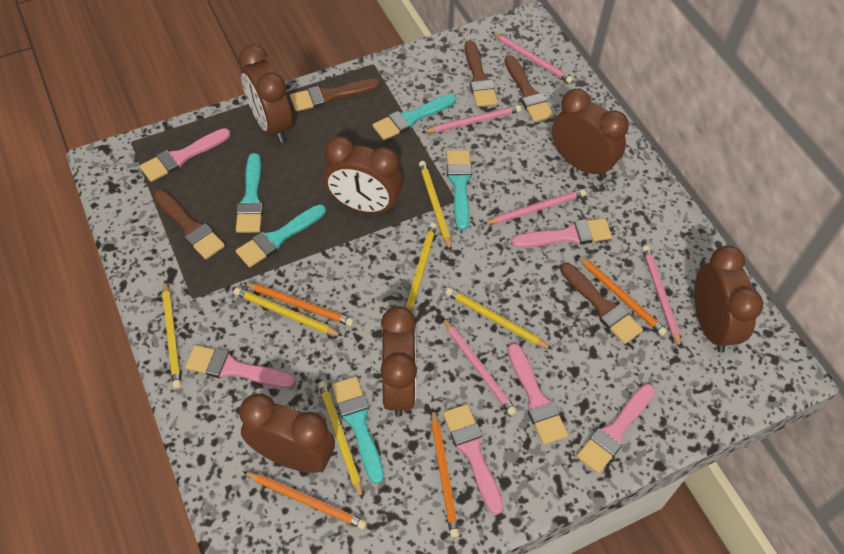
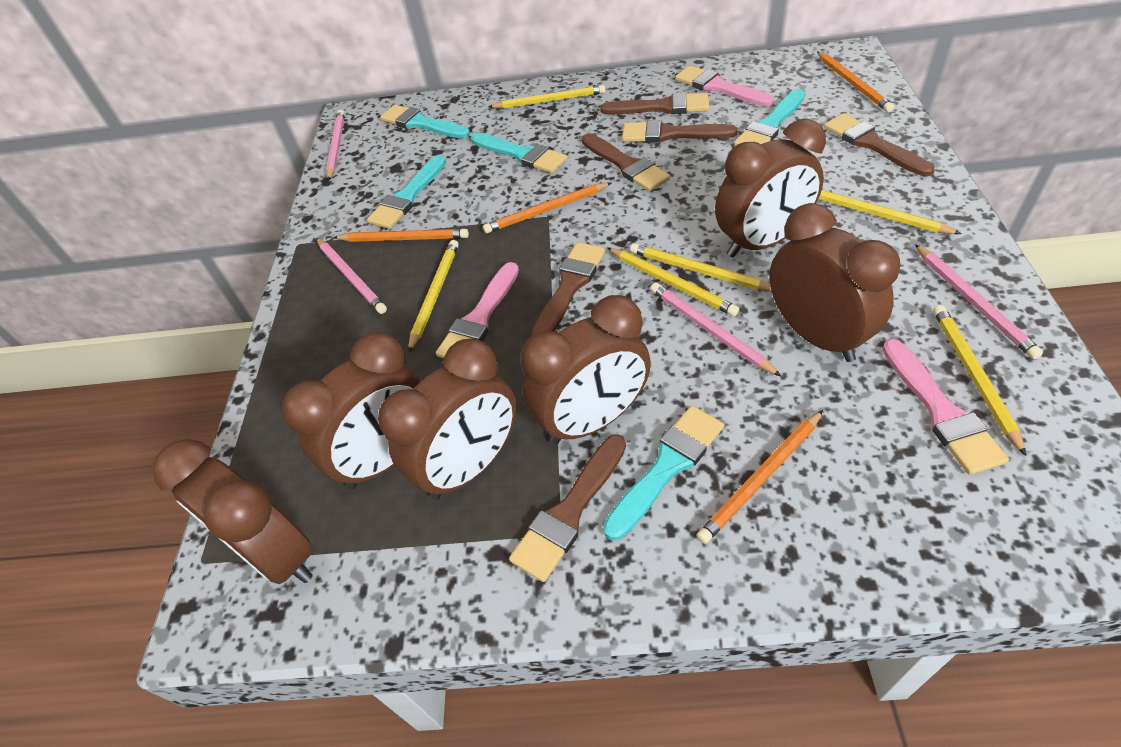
brown brush: 5 -> 6
pink brush: 6 -> 3
pink pencil: 5 -> 4

